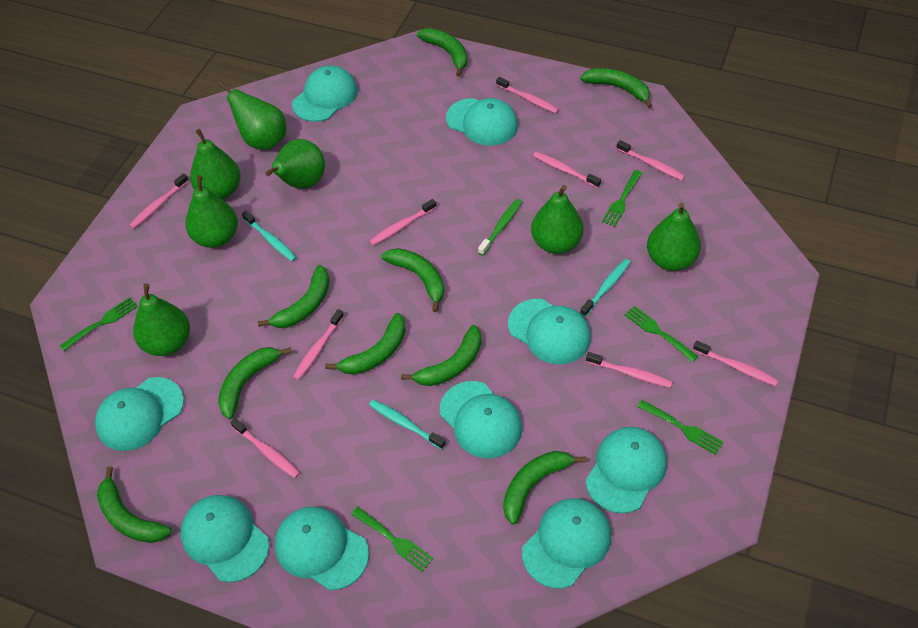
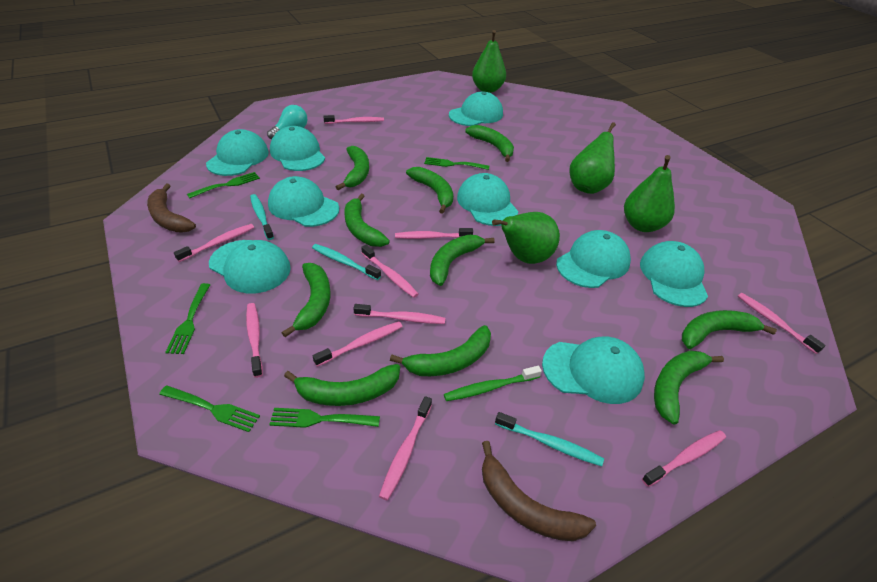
brown banana: 0 -> 2
green banana: 9 -> 10
green pear: 7 -> 4
pink toothbrush: 9 -> 10
turquoise light bulb: 0 -> 1

